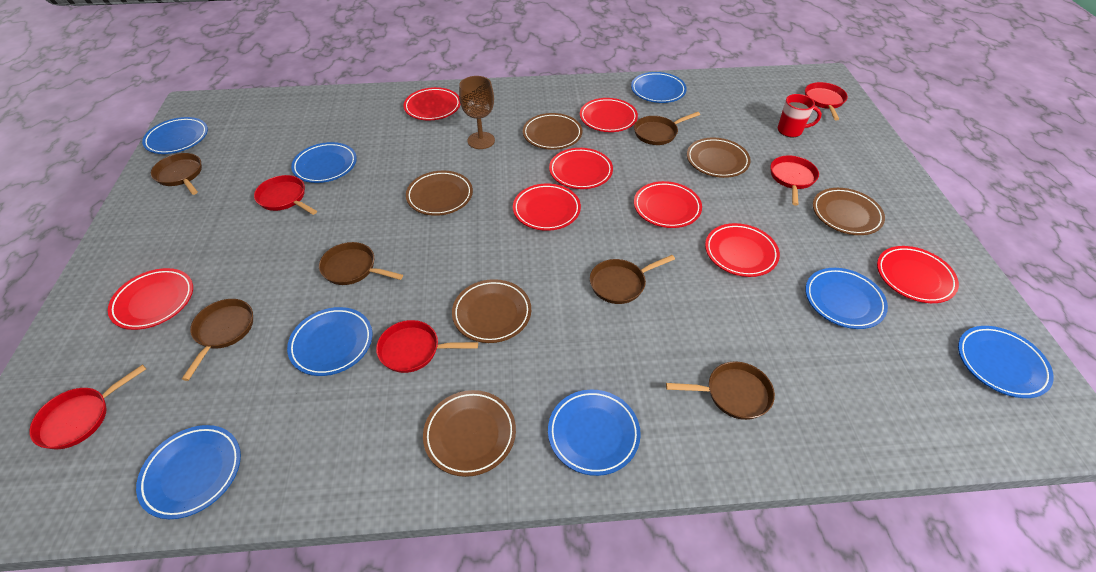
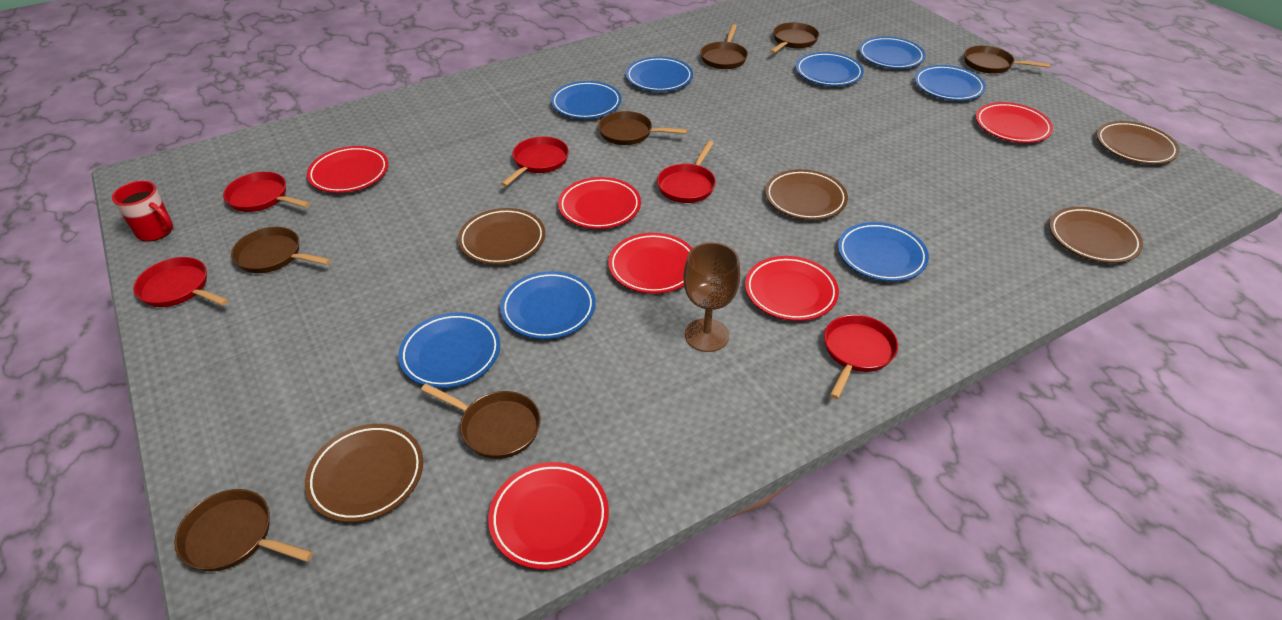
brown pan: 6 -> 7
brown plate: 6 -> 5
red plate: 8 -> 6

